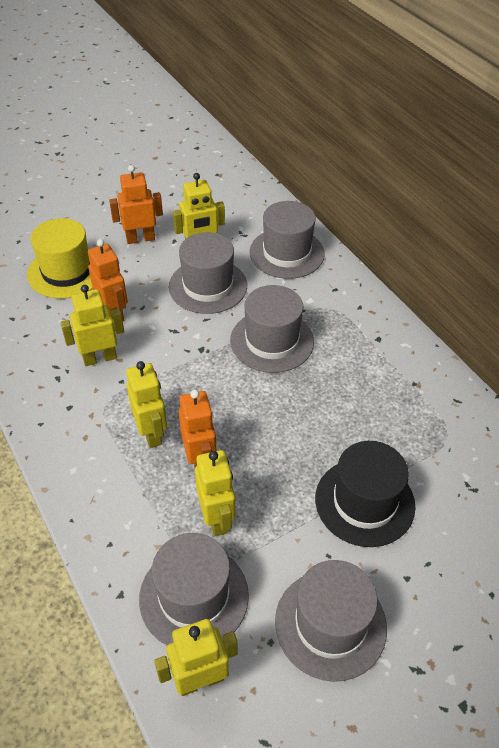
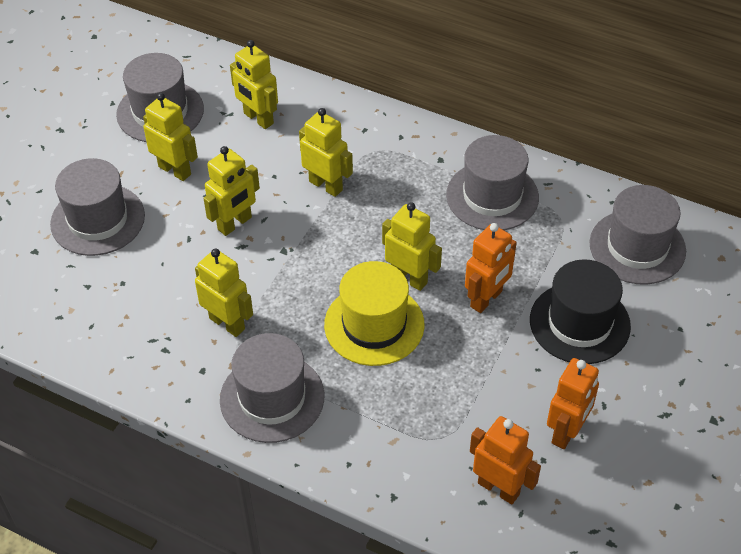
yellow robot: 5 -> 6

